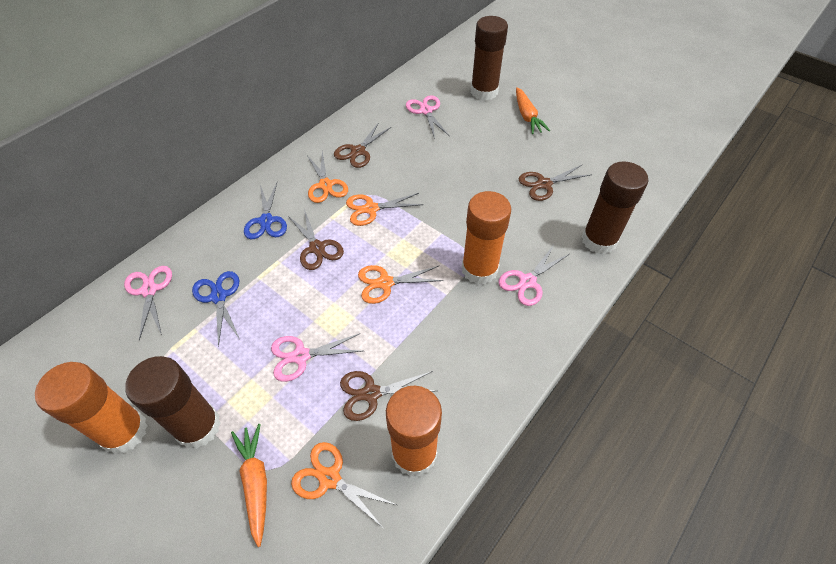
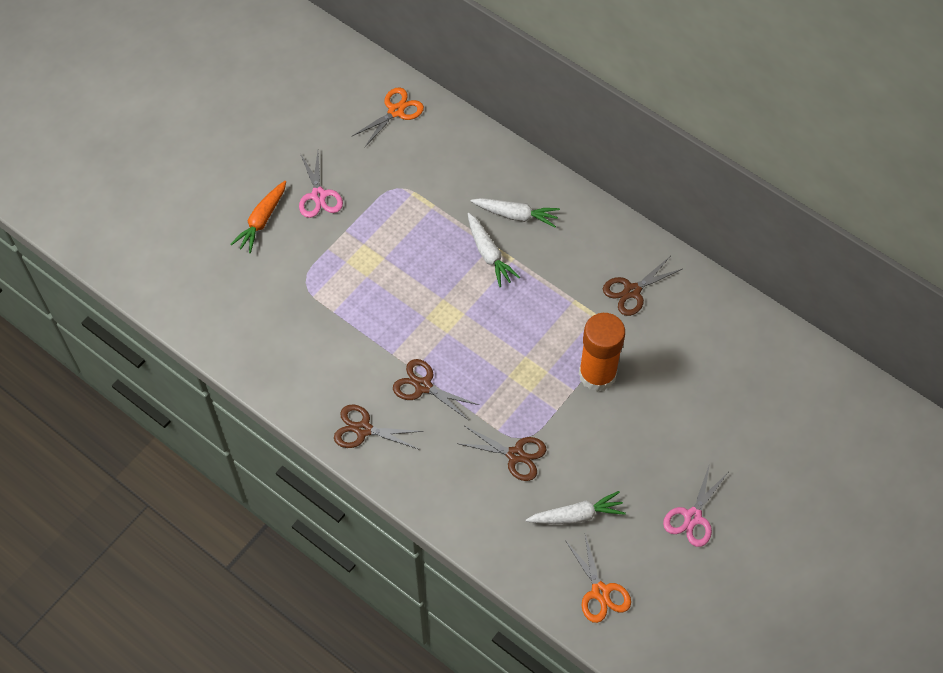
blue scissors: 2 -> 0
brown glue stick: 3 -> 0
orange carrot: 2 -> 1
orange glue stick: 3 -> 1
orange scissors: 4 -> 2
pink scissors: 4 -> 2
white carrot: 0 -> 3

